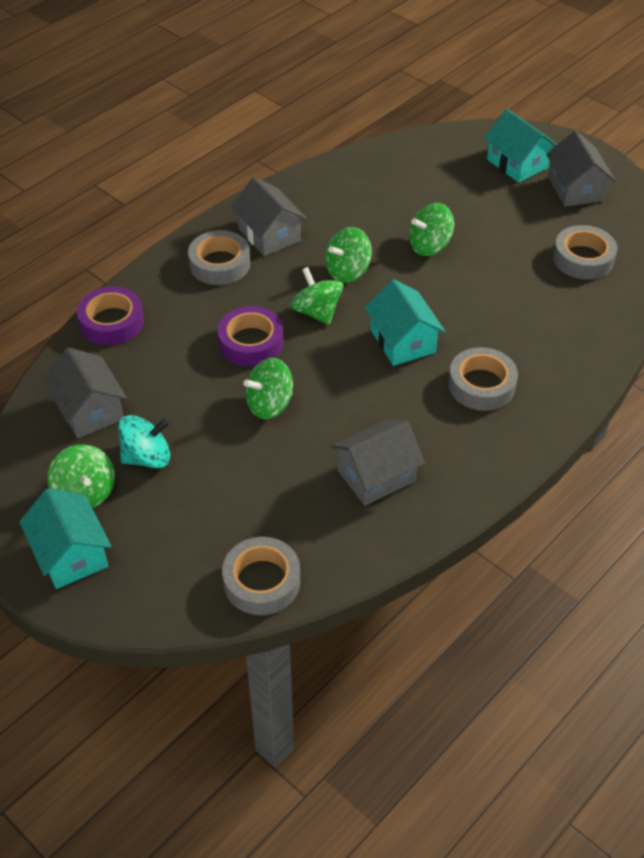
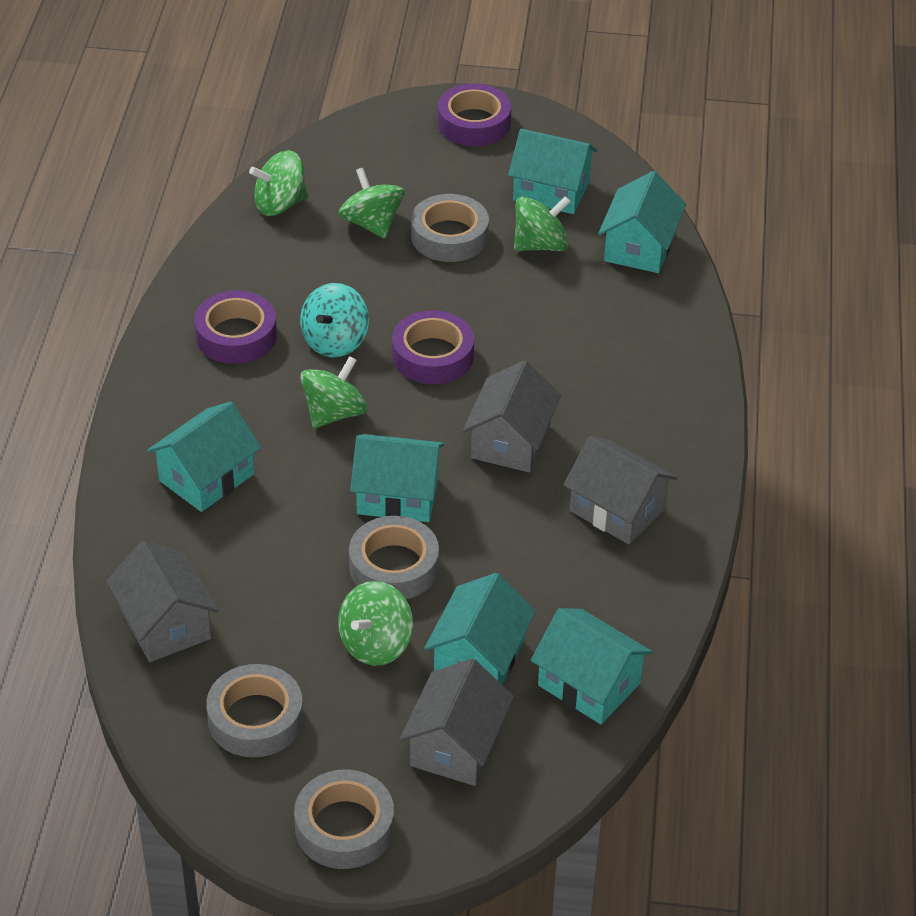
purple tape: 2 -> 3
turquoise house: 3 -> 6

